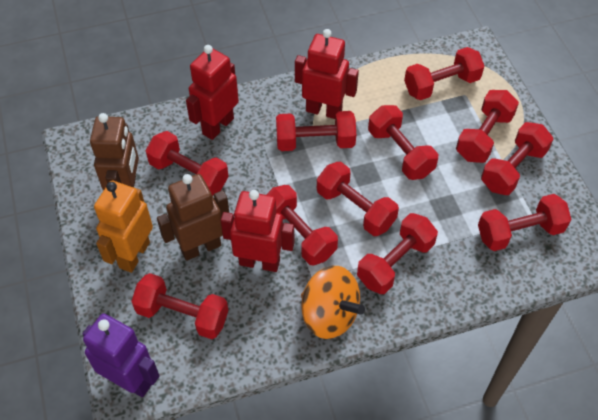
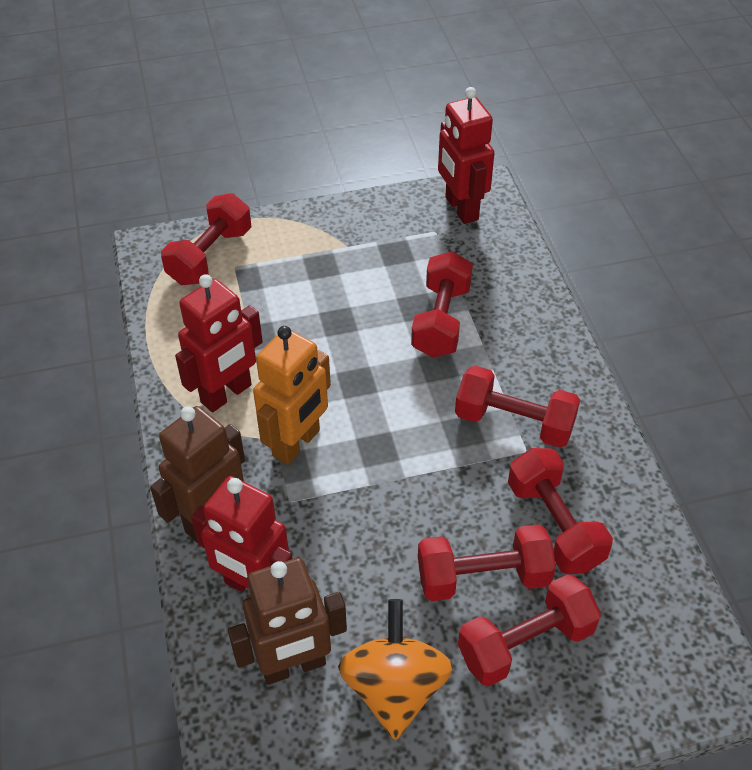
purple robot: 1 -> 0
red dumbbell: 11 -> 6

